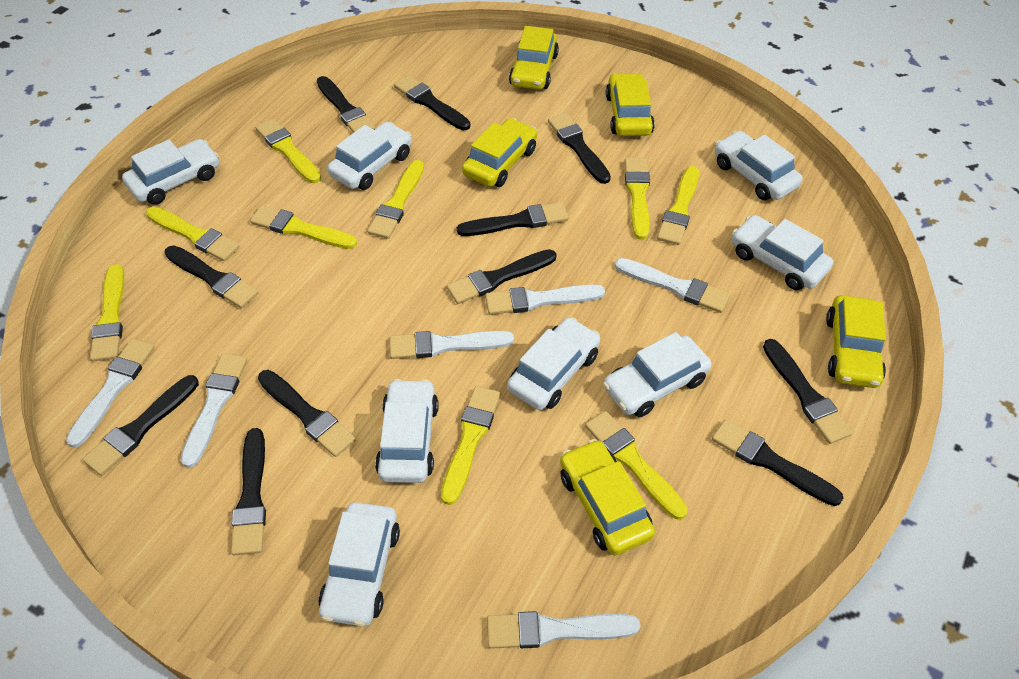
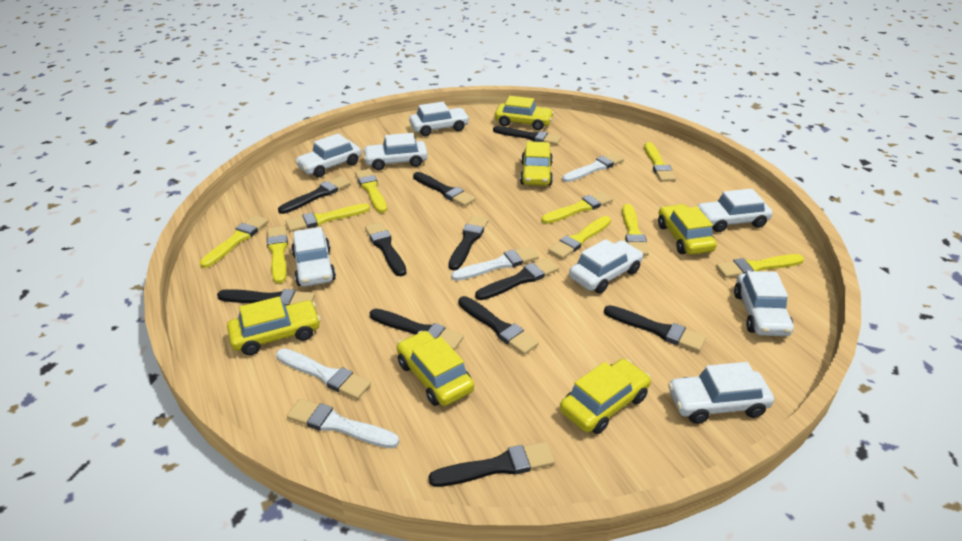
white brush: 6 -> 4
yellow car: 5 -> 6

